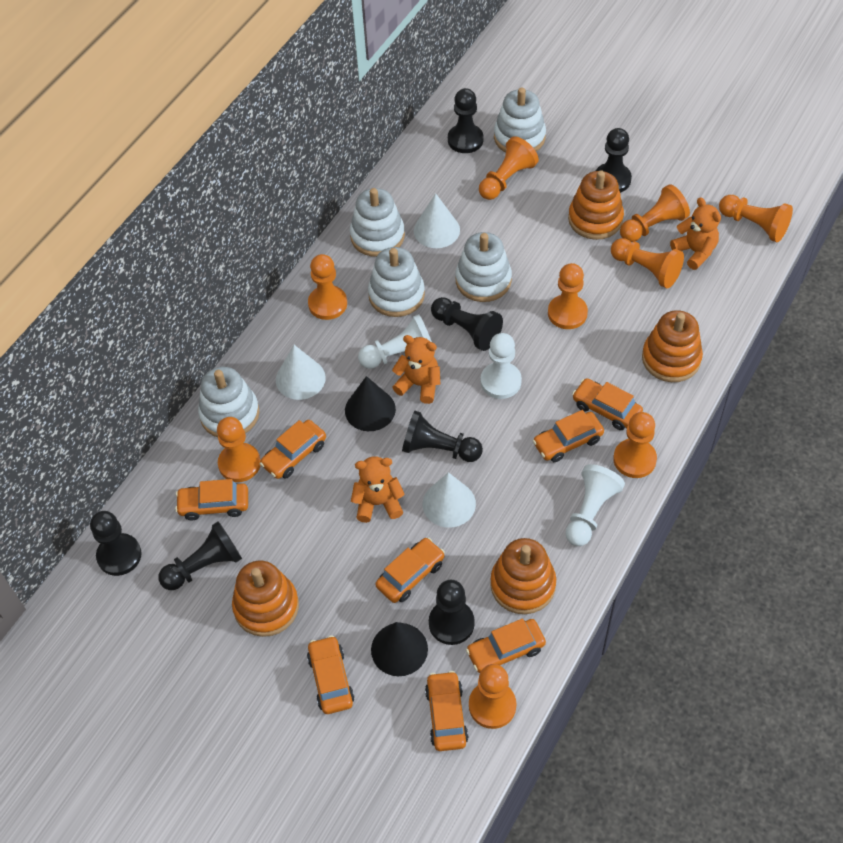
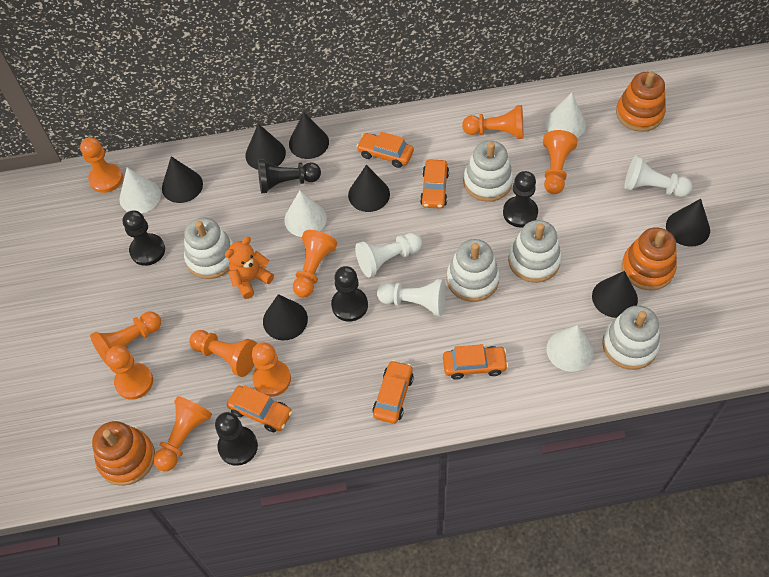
black cone: 2 -> 7
black pawn: 7 -> 5
orange car: 8 -> 5
orange stacking toy: 4 -> 3
orange teddy bear: 3 -> 1
white cone: 3 -> 4

